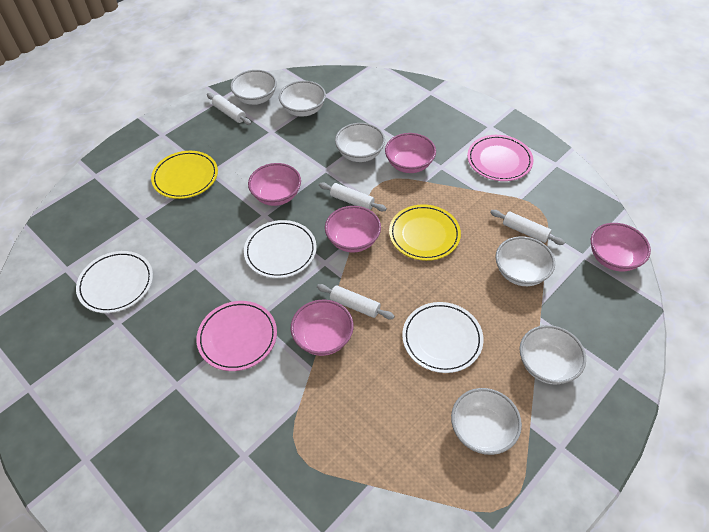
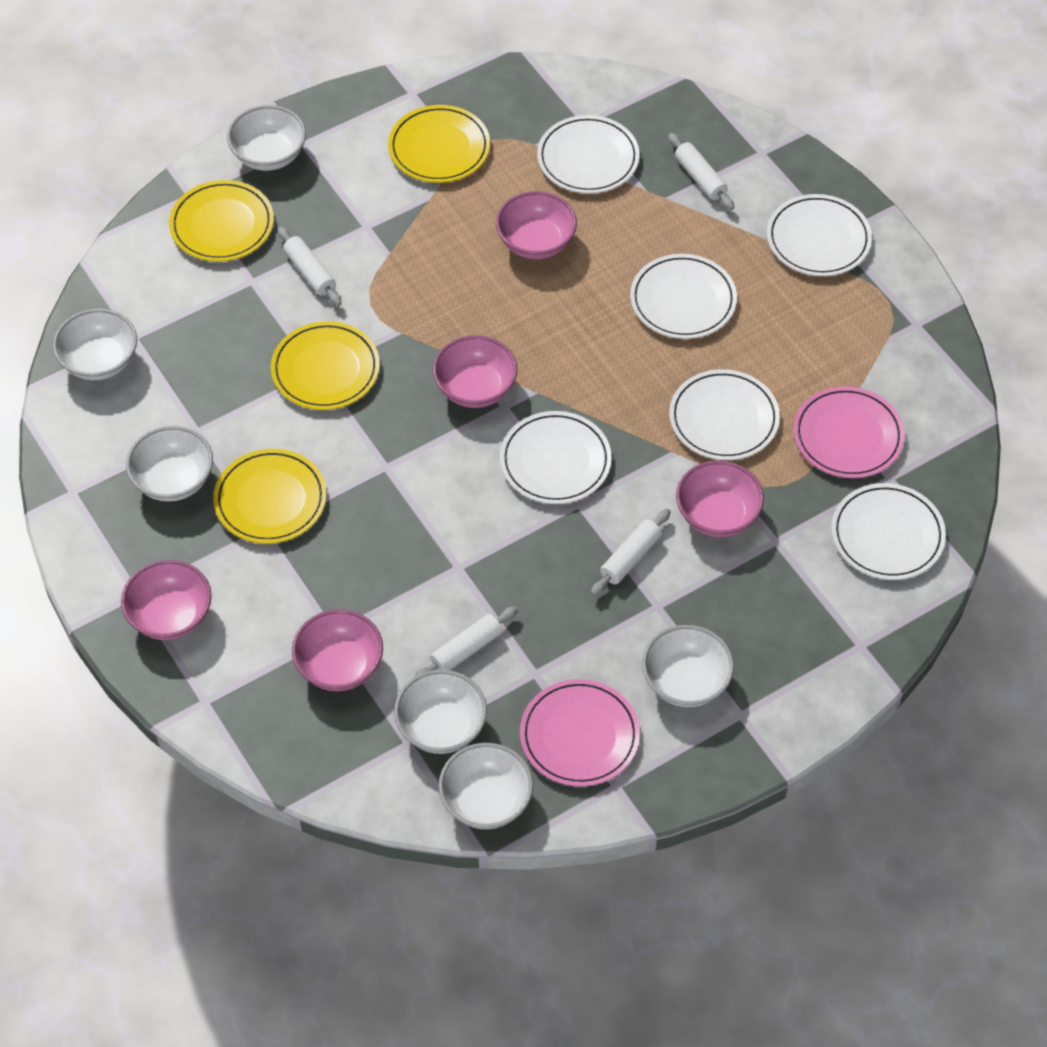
white plate: 3 -> 6
yellow plate: 2 -> 4

